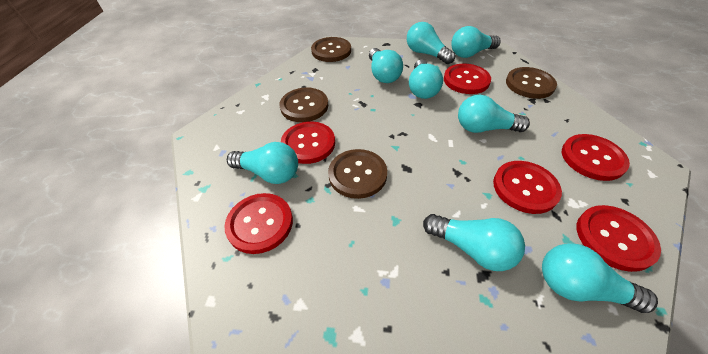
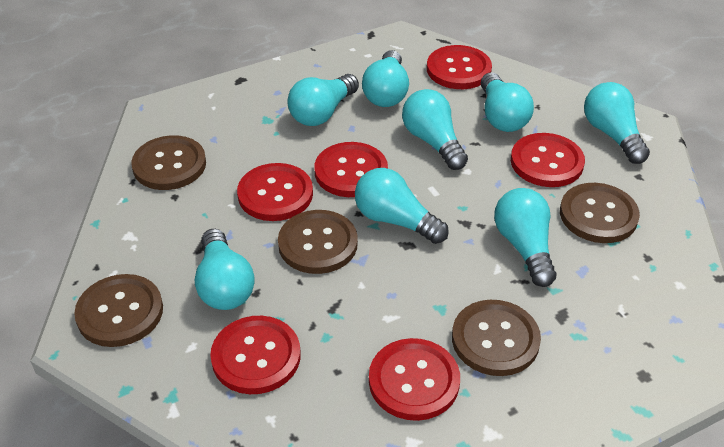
brown button: 4 -> 5

